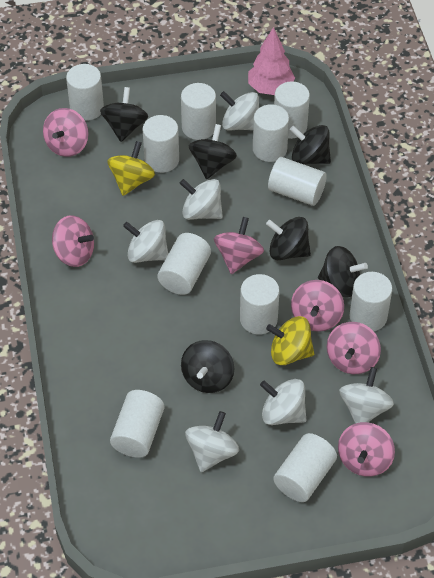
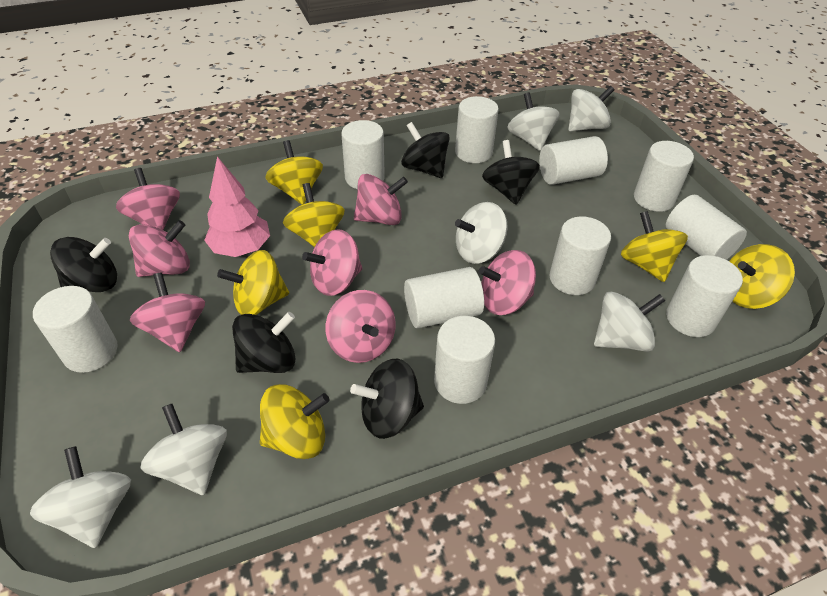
black spinning top: 6 -> 5
pink spinning top: 6 -> 7
white cylinder: 11 -> 10
yellow spinning top: 2 -> 6

